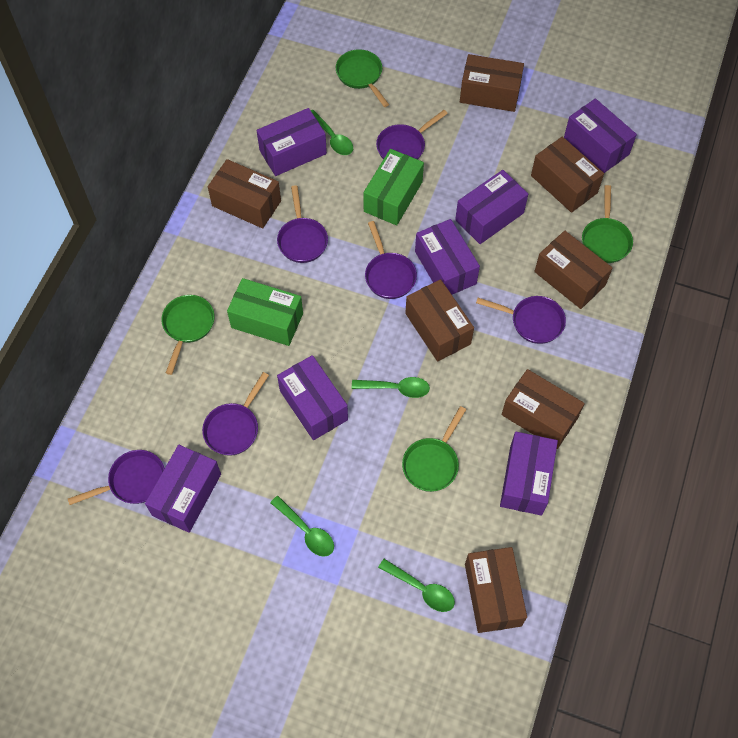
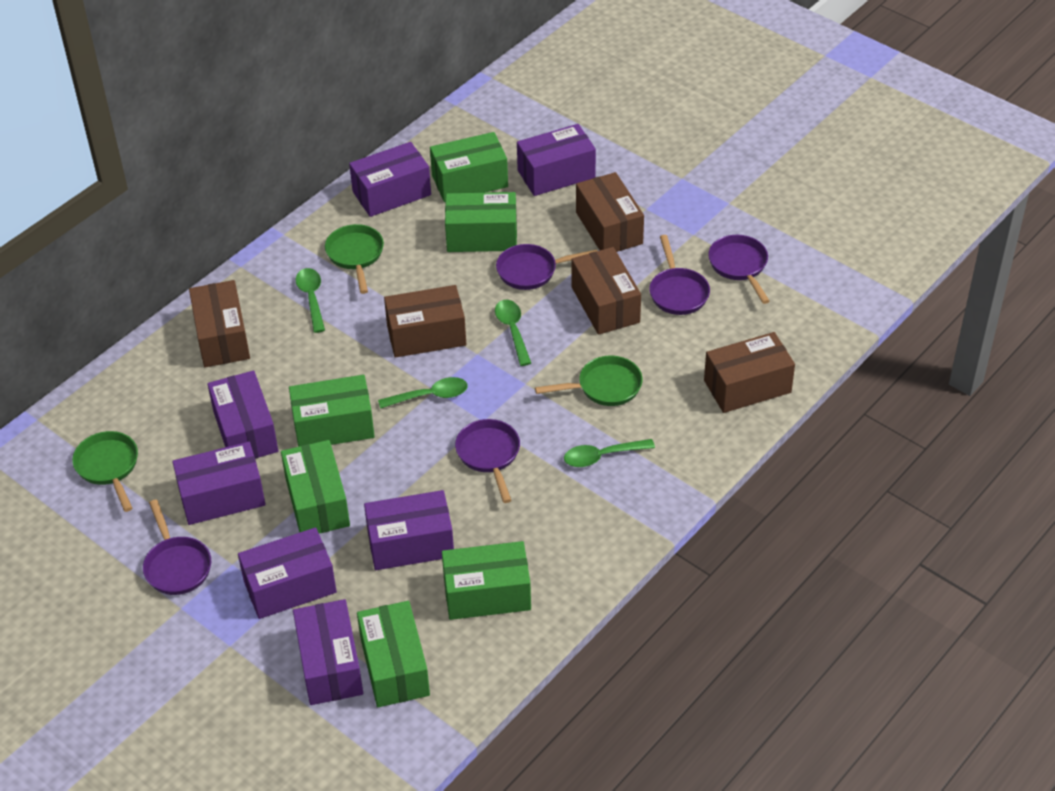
brown box: 7 -> 5
green box: 2 -> 6
green pan: 4 -> 3
purple pan: 6 -> 5

